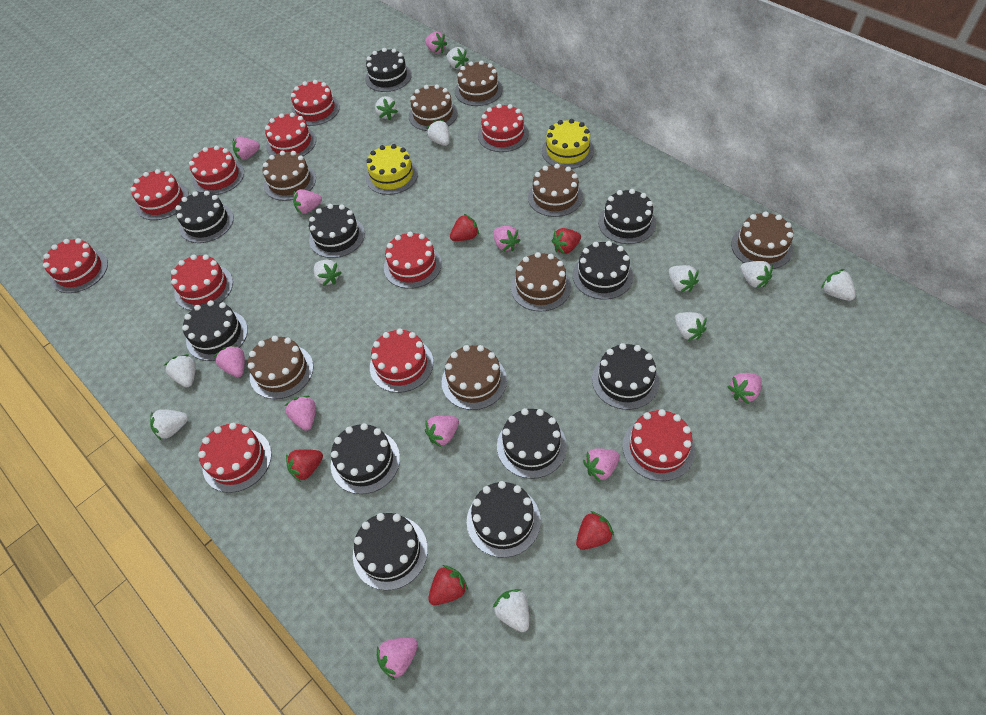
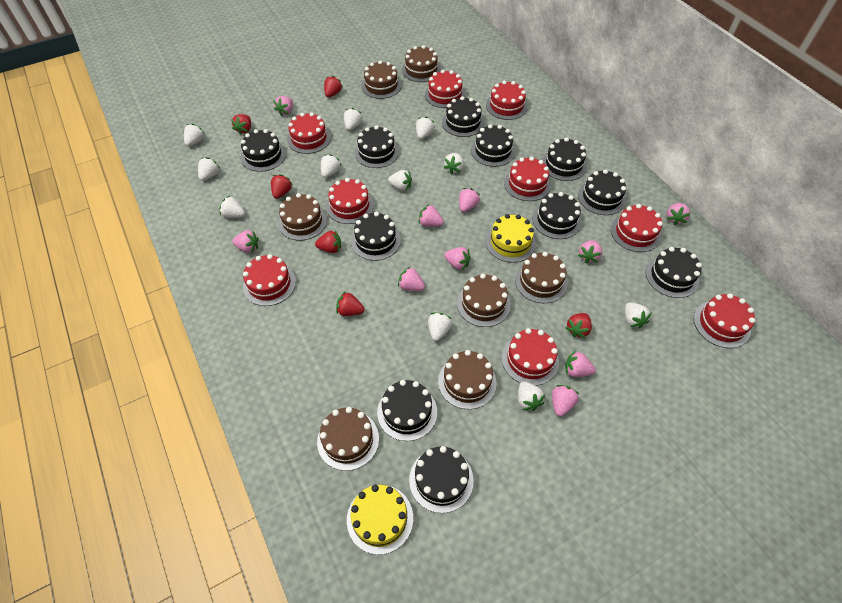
brown cake: 8 -> 7
red cake: 11 -> 9
red strawberry: 5 -> 6

